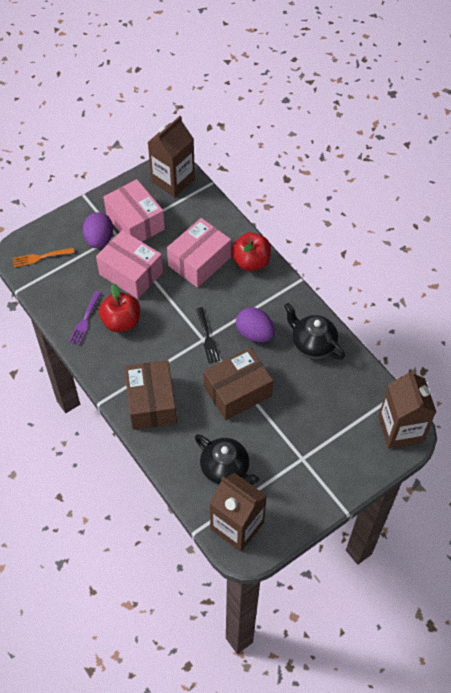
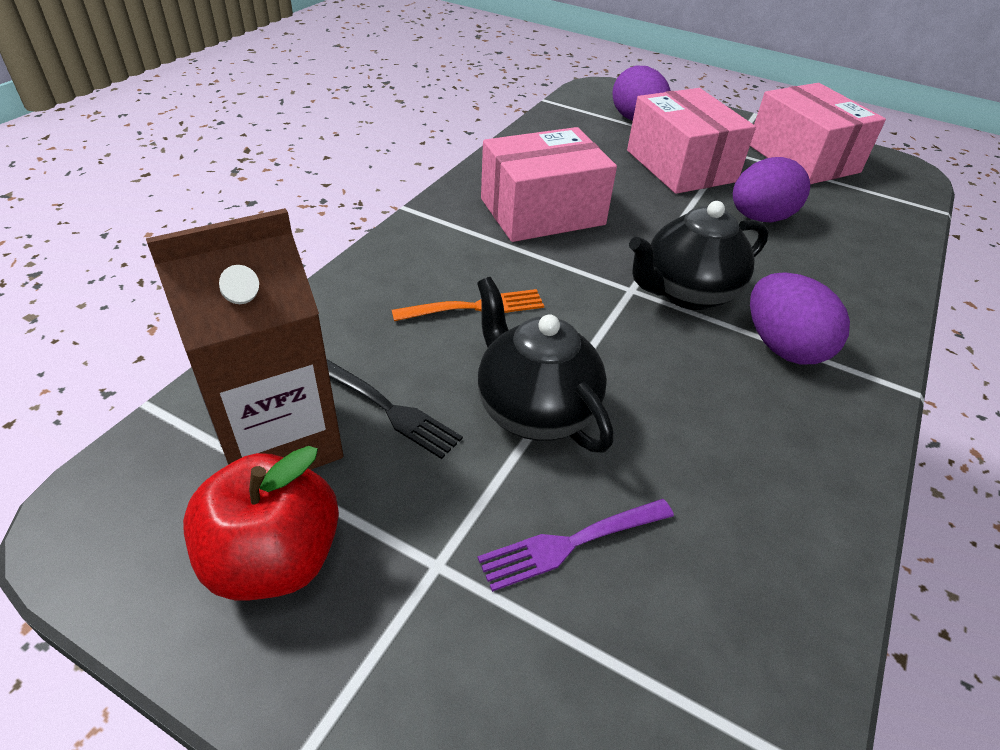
brown box: 2 -> 0
brown carton: 3 -> 1
purple egg: 2 -> 3
red apple: 2 -> 1

